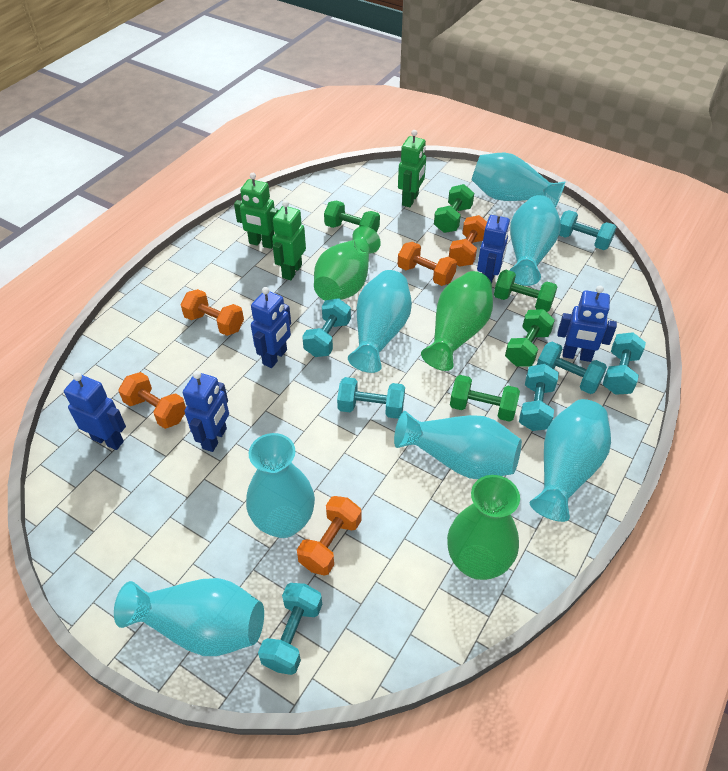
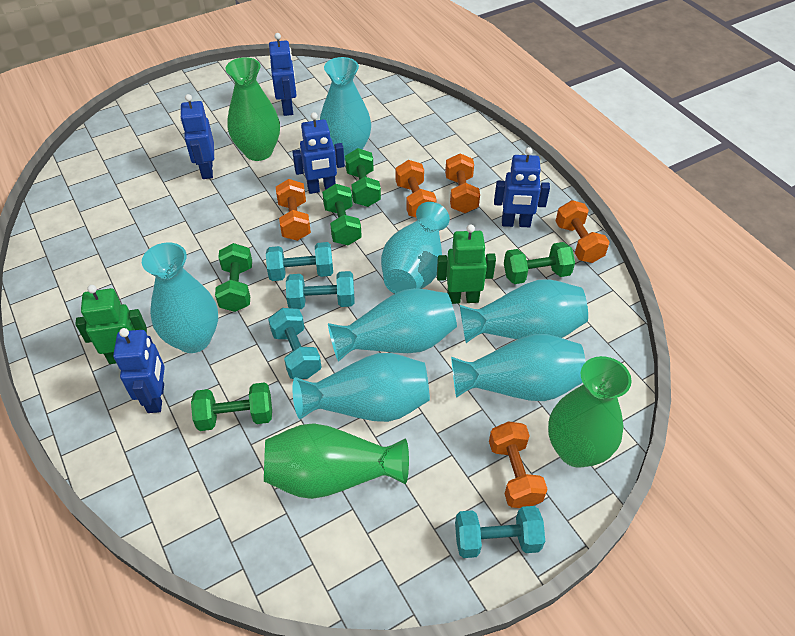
green robot: 3 -> 2
turquoise dumbbell: 7 -> 4

